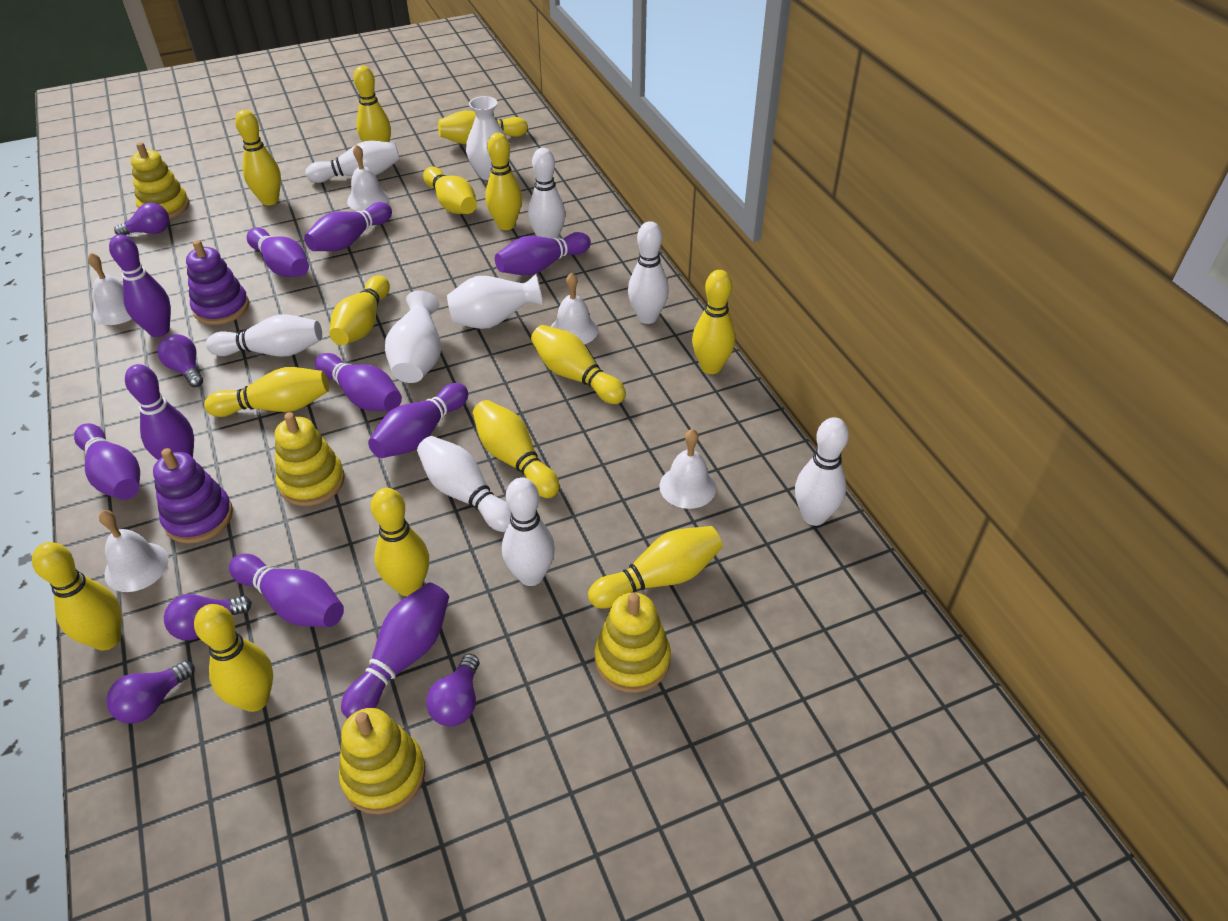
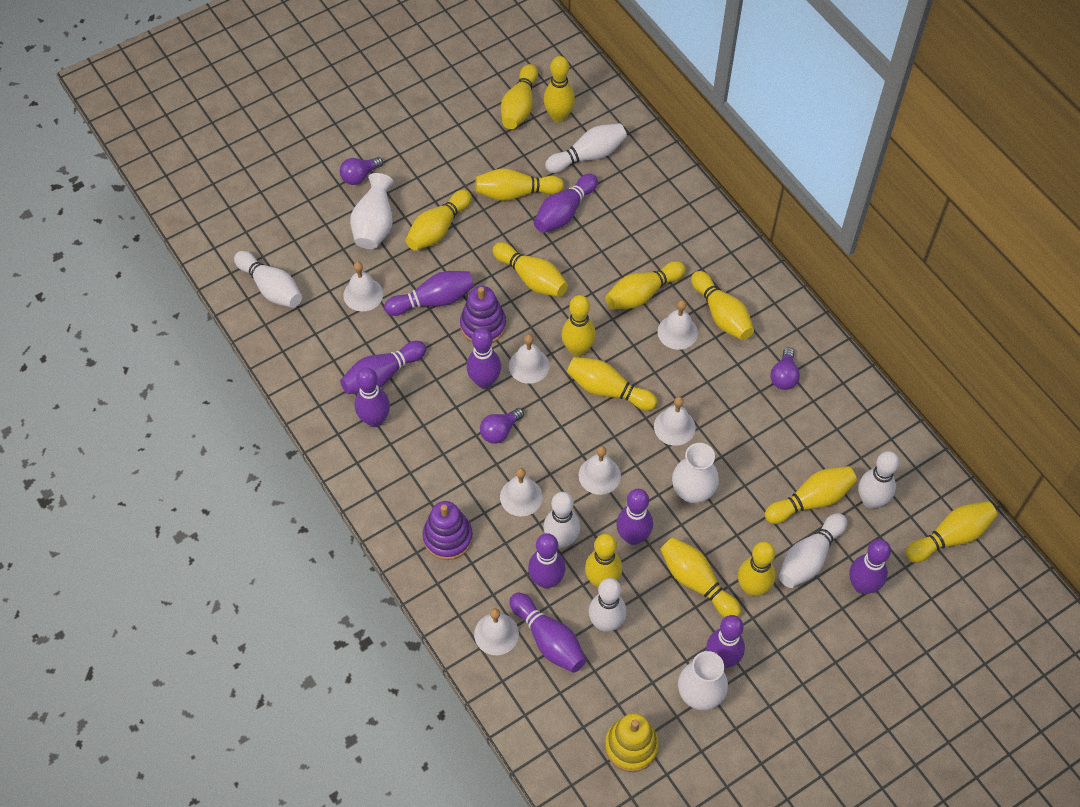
purple light bulb: 5 -> 3
white bell: 5 -> 7
white bowling pin: 7 -> 6
yellow stacking toy: 4 -> 1

